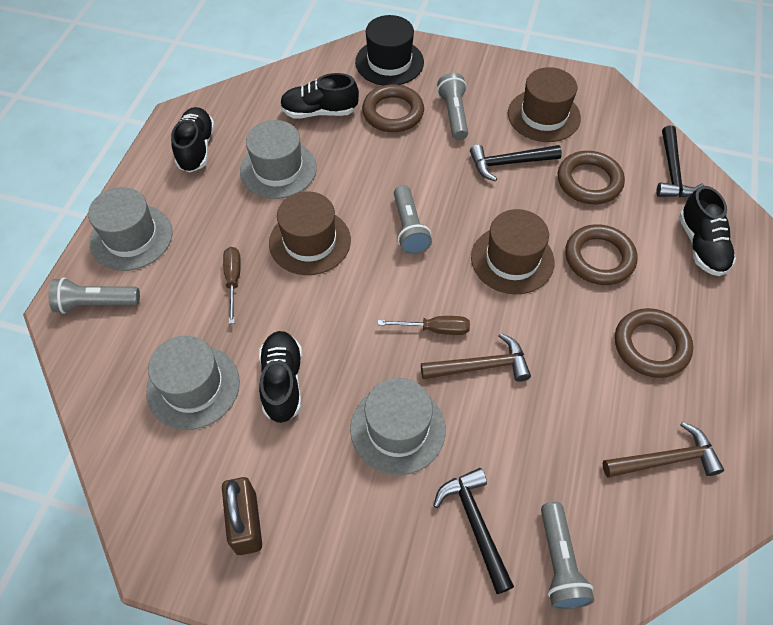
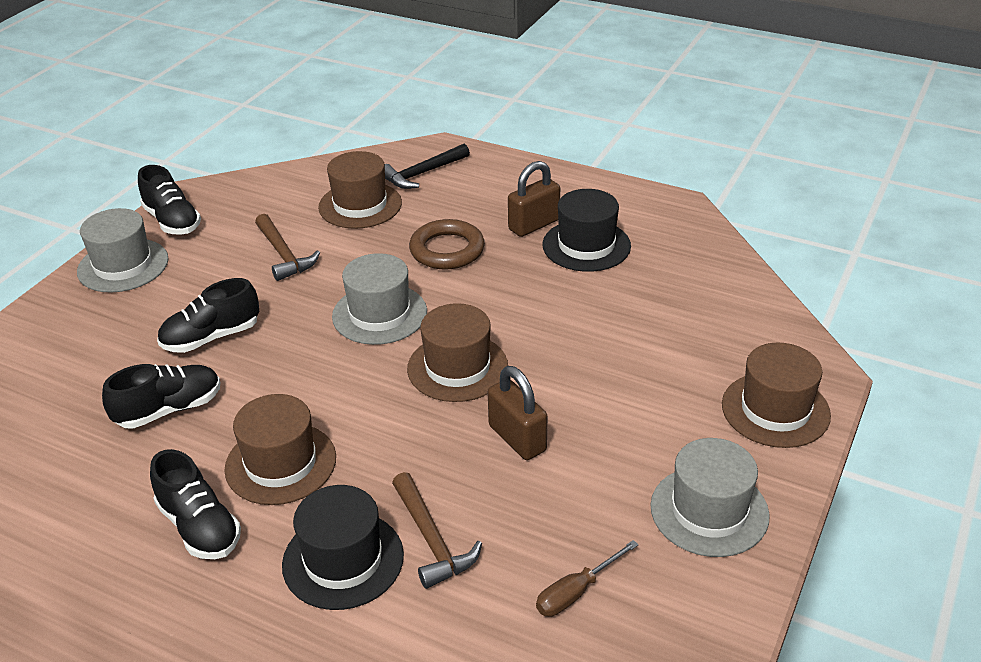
black hammer: 3 -> 1
black hat: 1 -> 2
brown hat: 3 -> 4
brown padlock: 1 -> 2
brown ring: 4 -> 1
brown screwdriver: 2 -> 1
grey flashlight: 4 -> 0
grey hat: 4 -> 3

